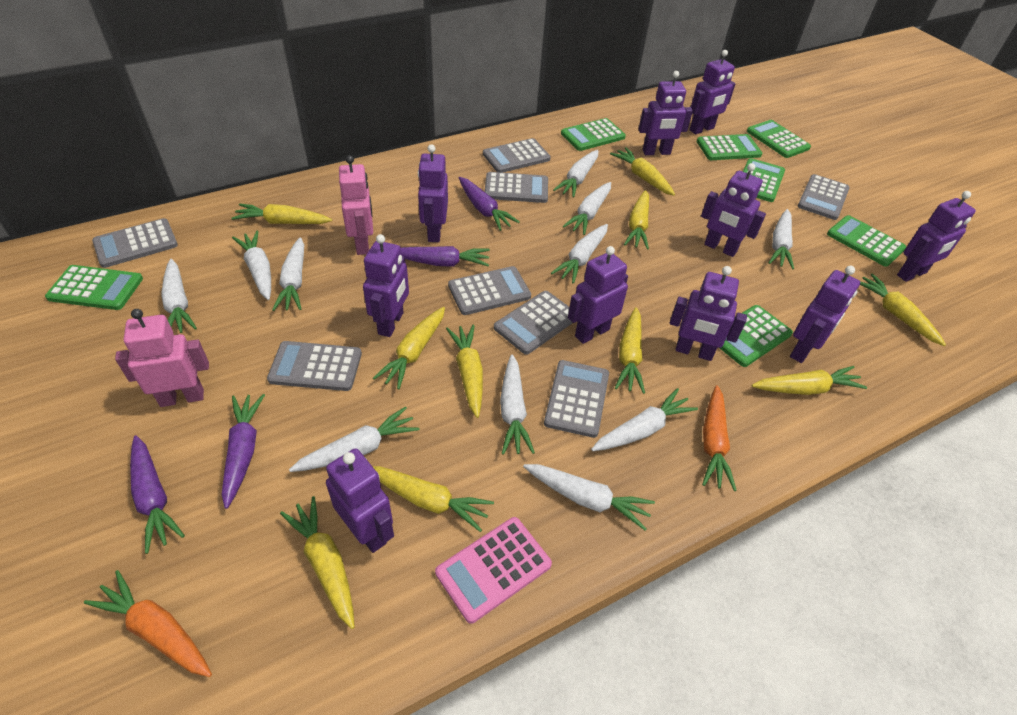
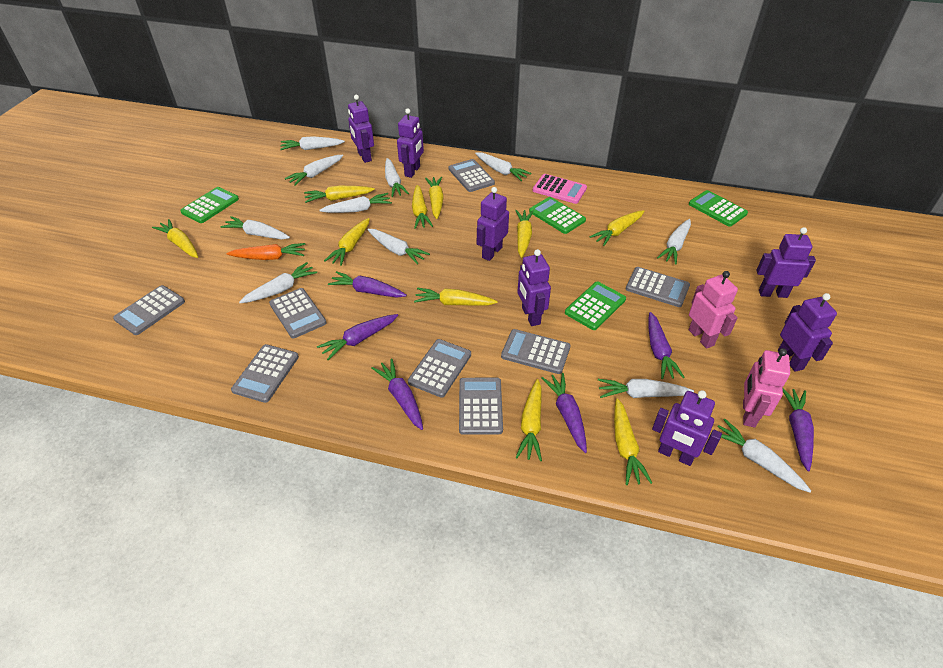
green calculator: 7 -> 4
orange carrot: 2 -> 1
purple carrot: 4 -> 6
purple robot: 10 -> 7

